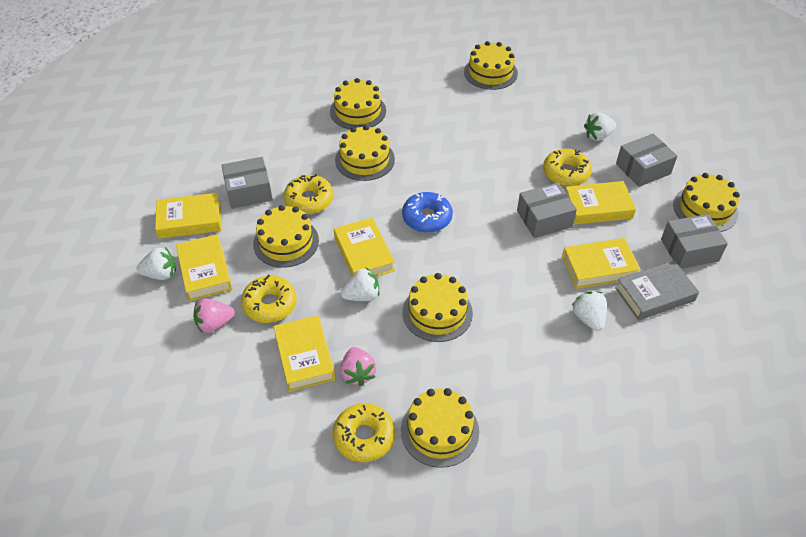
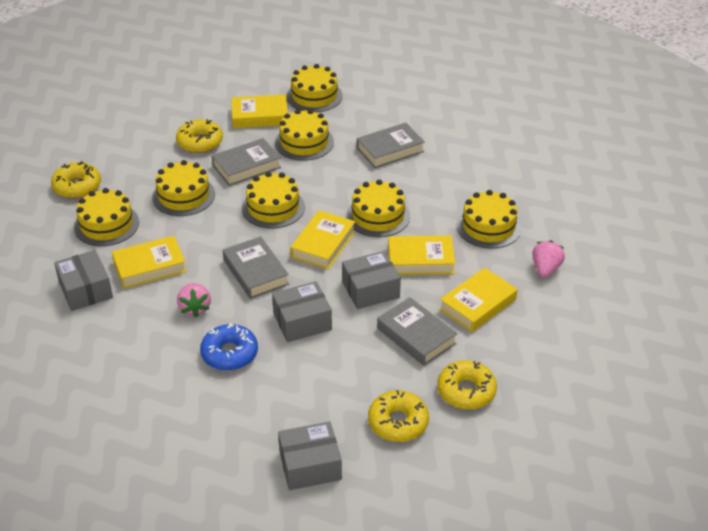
grey book: 1 -> 4
white strawberry: 4 -> 0
yellow book: 6 -> 5

